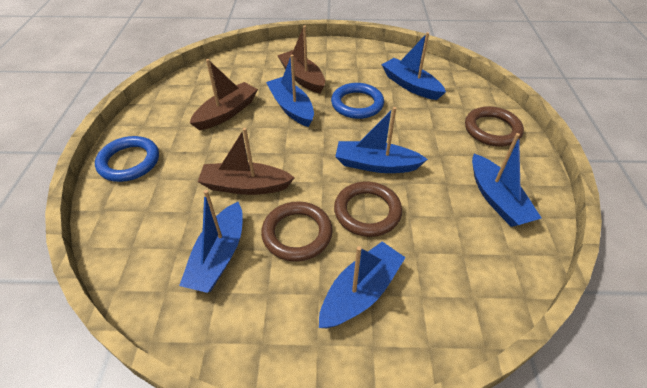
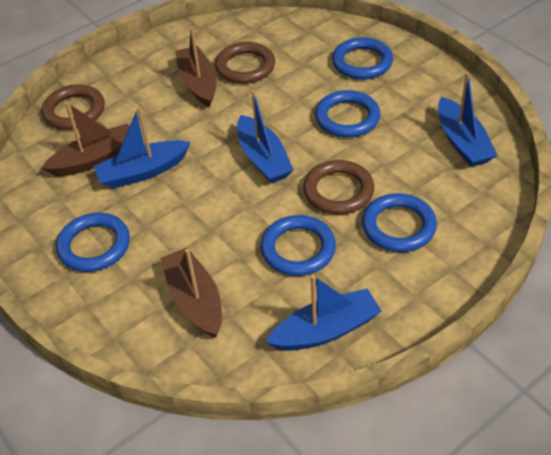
blue boat: 6 -> 4
blue ring: 2 -> 5

